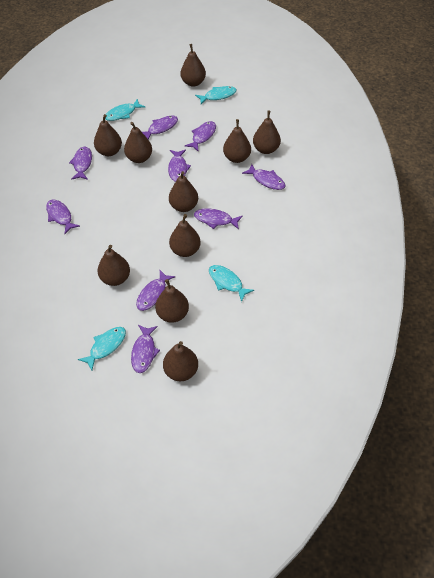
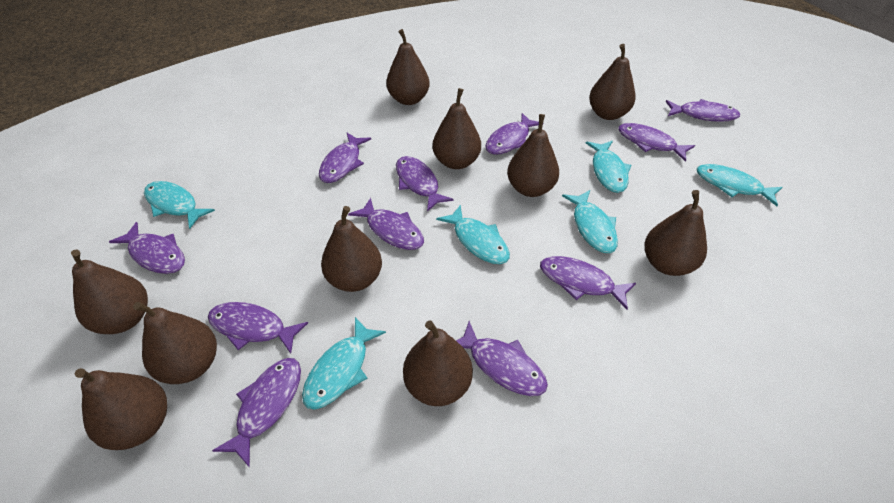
purple fish: 9 -> 11
turquoise fish: 4 -> 6

